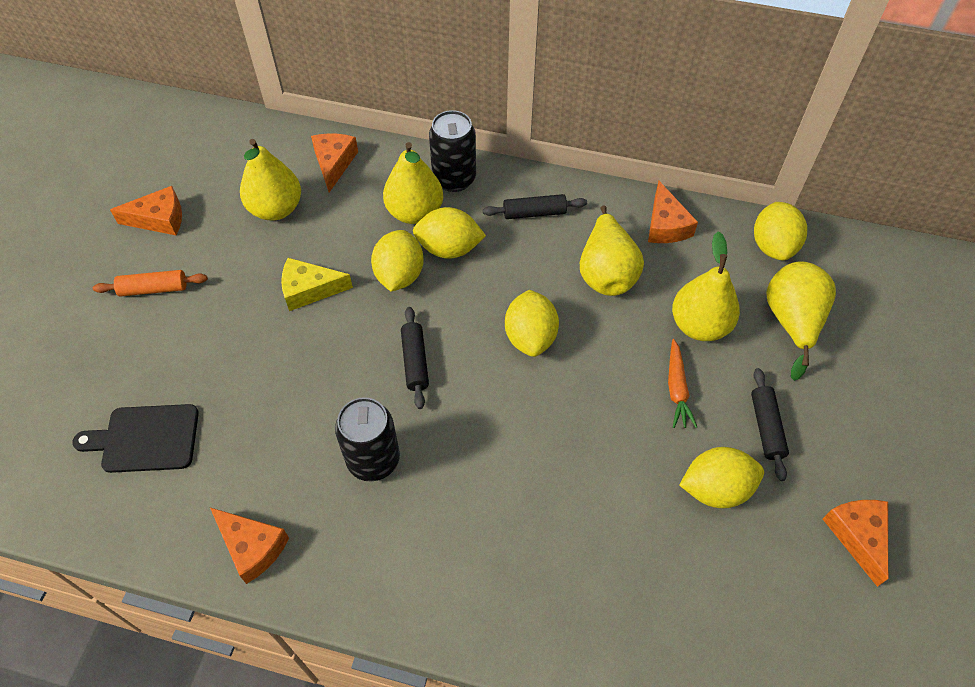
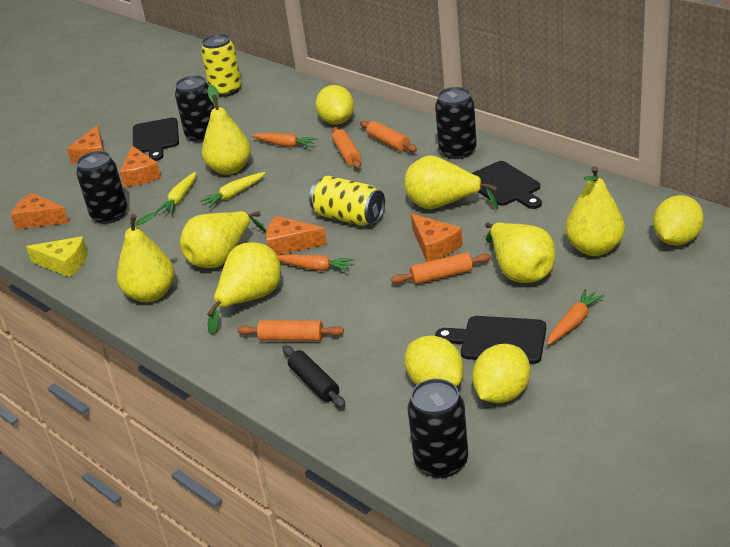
black can: 2 -> 4
black cutting board: 1 -> 3
black rolling pin: 3 -> 1
orange carrot: 1 -> 3
orange rolling pin: 1 -> 4
yellow can: 0 -> 2
yellow carrot: 0 -> 2
yellow lemon: 5 -> 4
yellow pear: 5 -> 7

